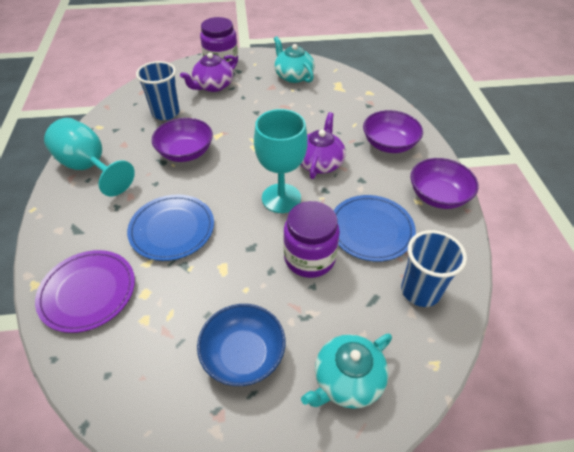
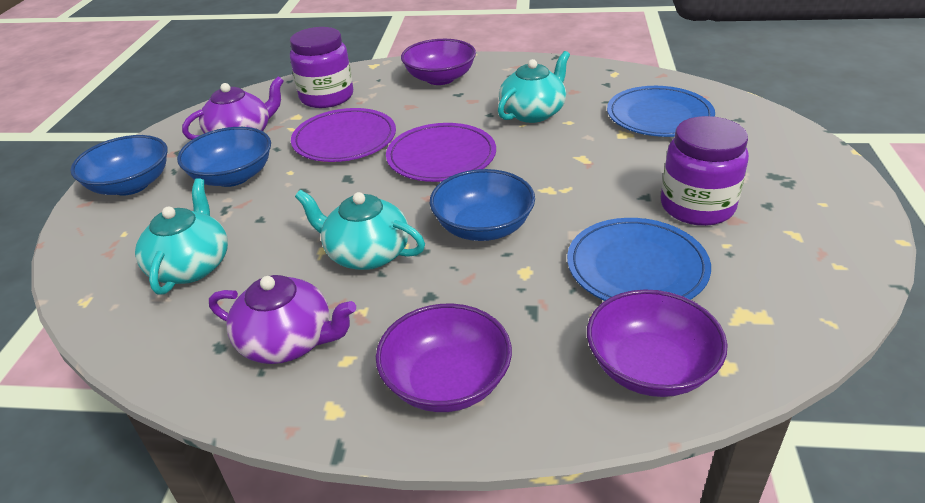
blue bowl: 1 -> 3
blue cup: 2 -> 0
purple plate: 1 -> 2
turquoise goblet: 2 -> 0
turquoise teapot: 2 -> 3

